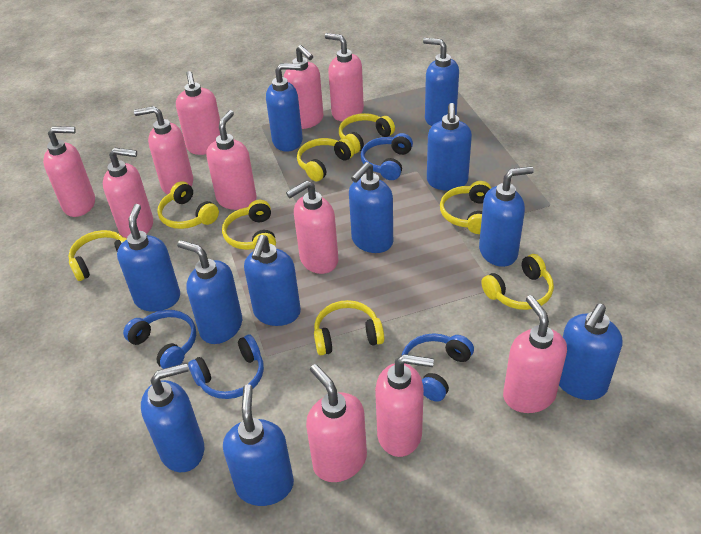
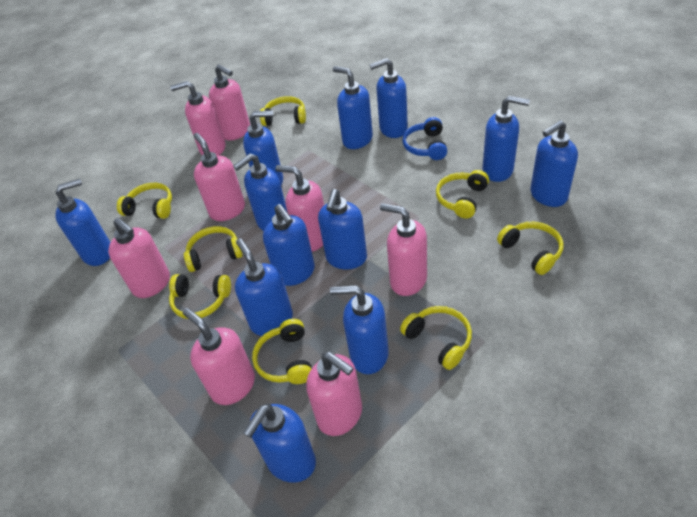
blue headphones: 4 -> 1
blue soap dispenser: 11 -> 12
pink soap dispenser: 11 -> 8

